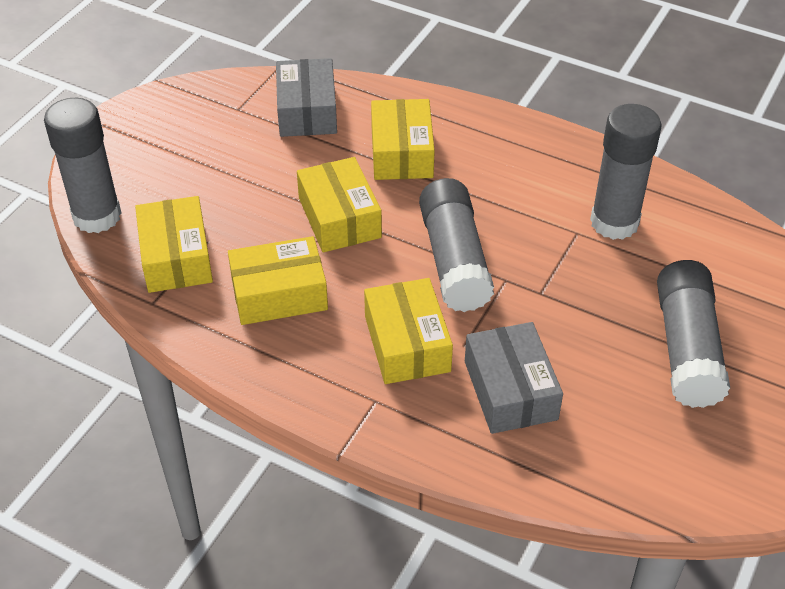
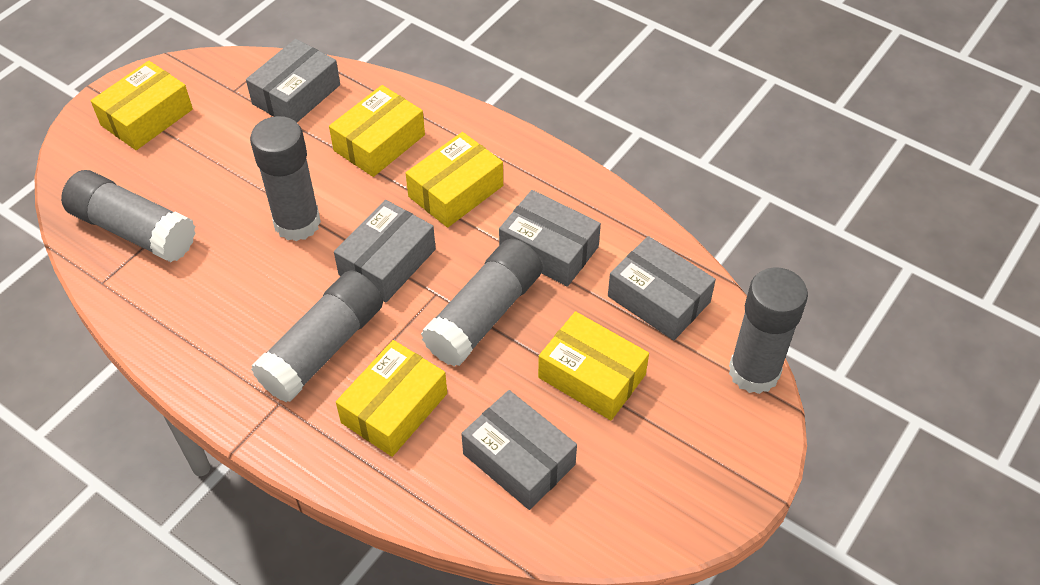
grey box: 2 -> 5
grey glue stick: 4 -> 5

